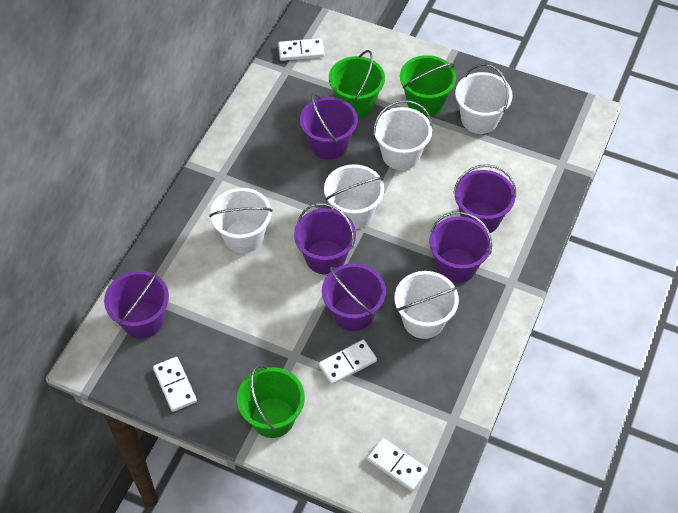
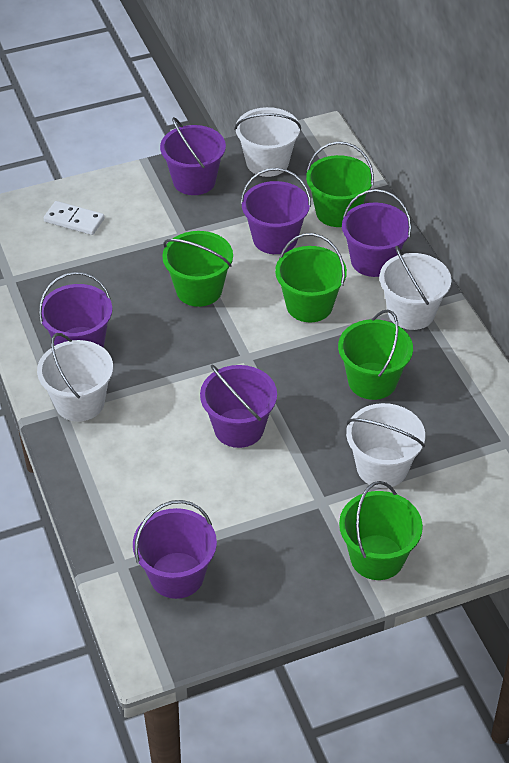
green bucket: 3 -> 5
white bucket: 5 -> 4
white domino: 4 -> 1

